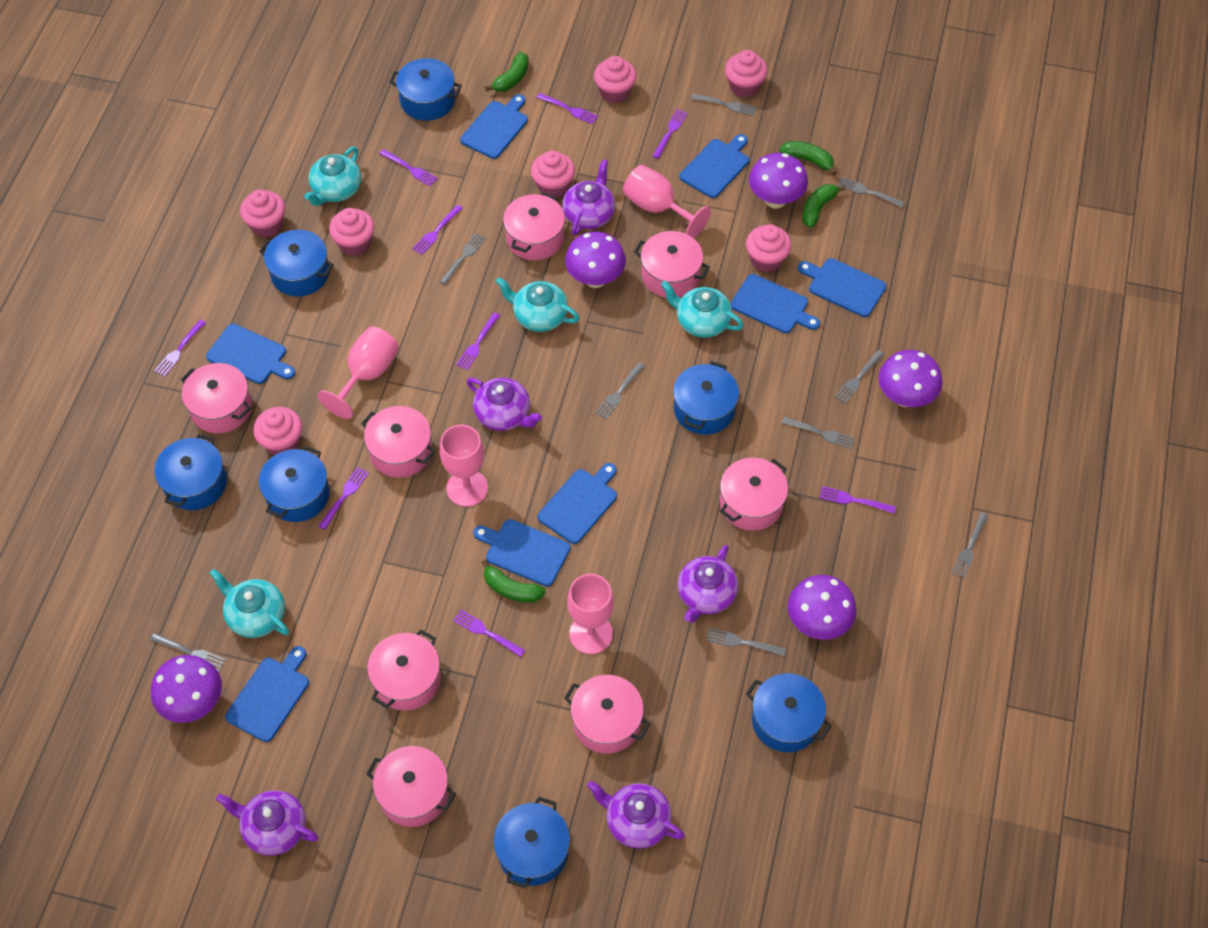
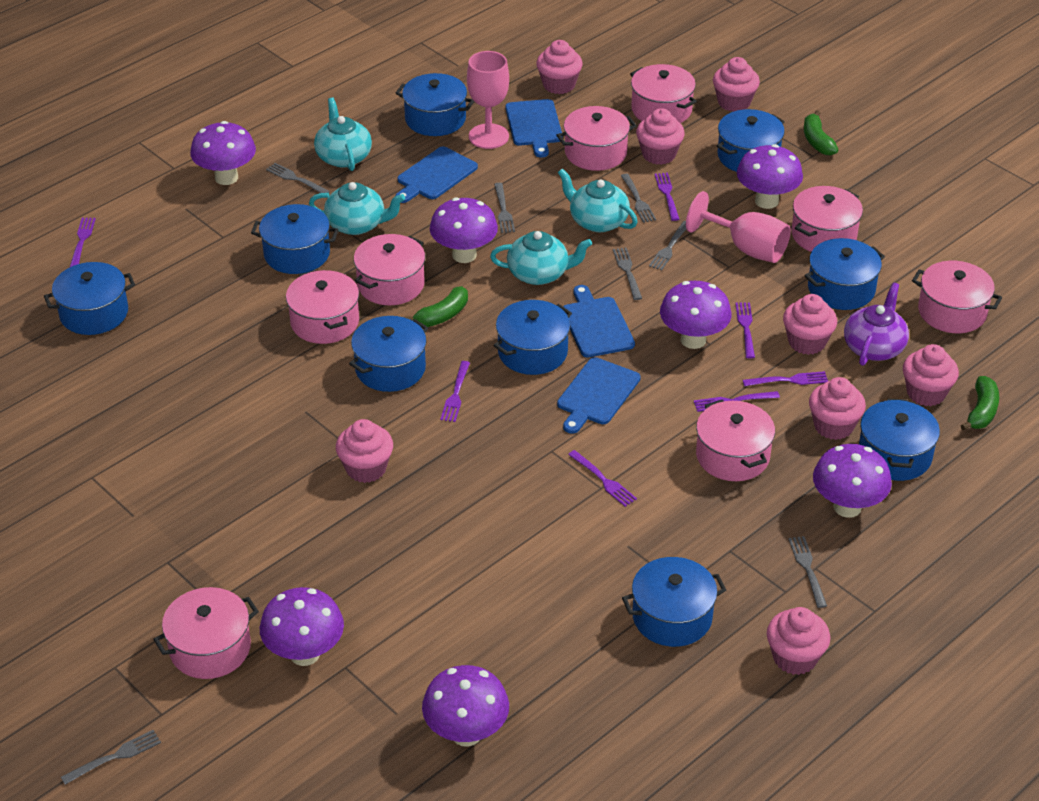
blue cutting board: 8 -> 4
blue pot: 7 -> 9
green banana: 4 -> 3
grey fork: 9 -> 7
pink cupcake: 7 -> 8
pink goblet: 4 -> 2
purple fork: 9 -> 7
purple mushroom: 5 -> 7
purple teapot: 5 -> 1

